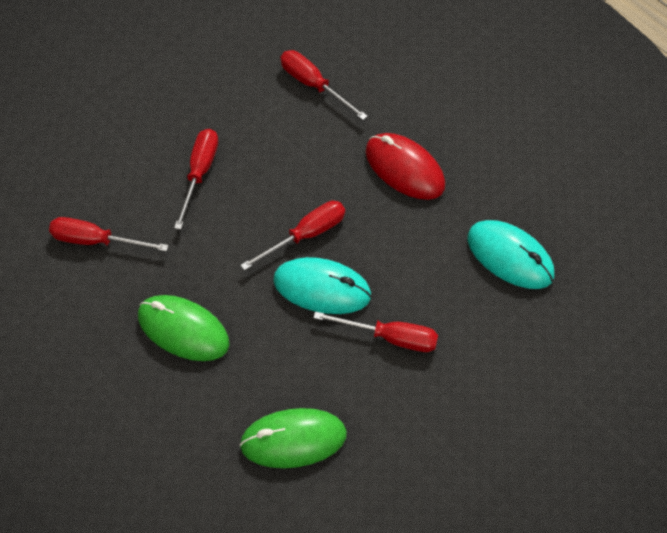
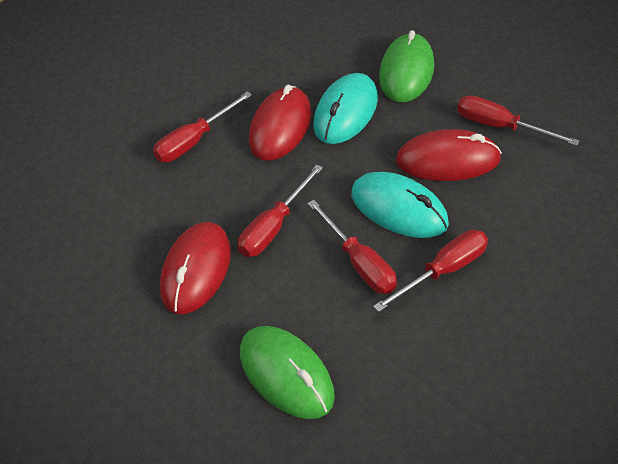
red mouse: 1 -> 3

